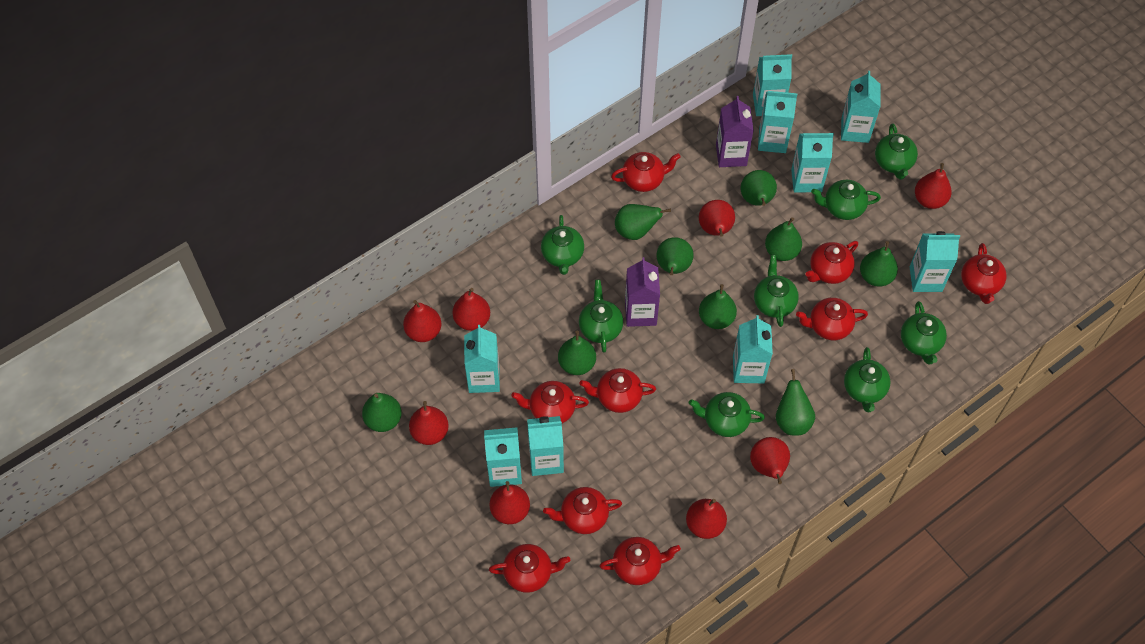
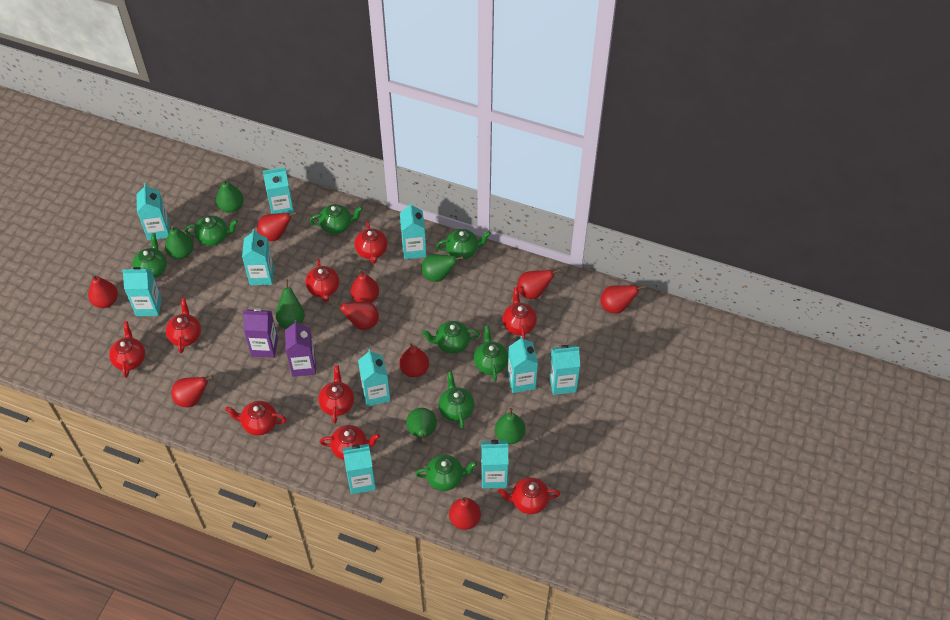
green pear: 9 -> 6
red pear: 8 -> 9
turquoise carton: 9 -> 10

